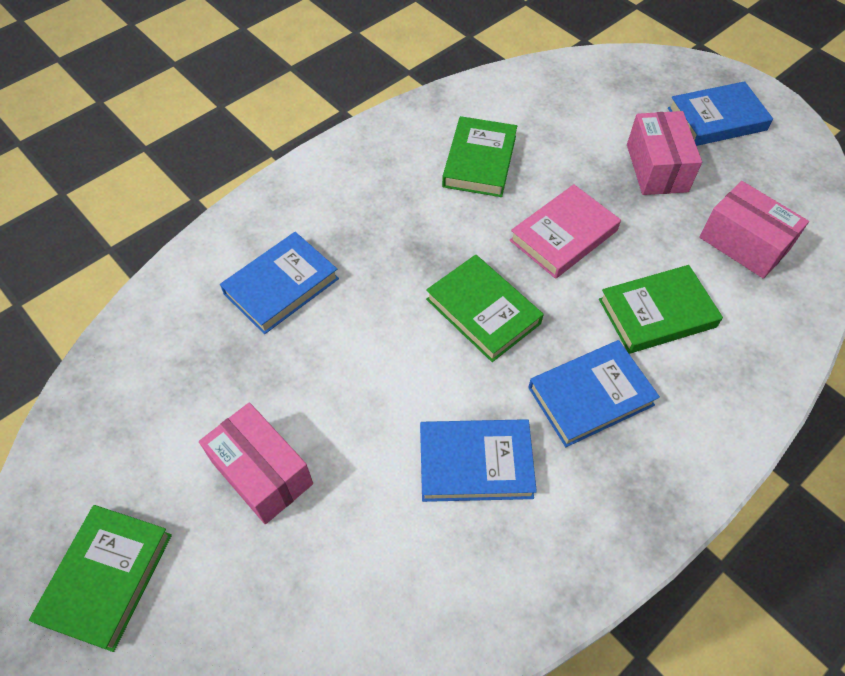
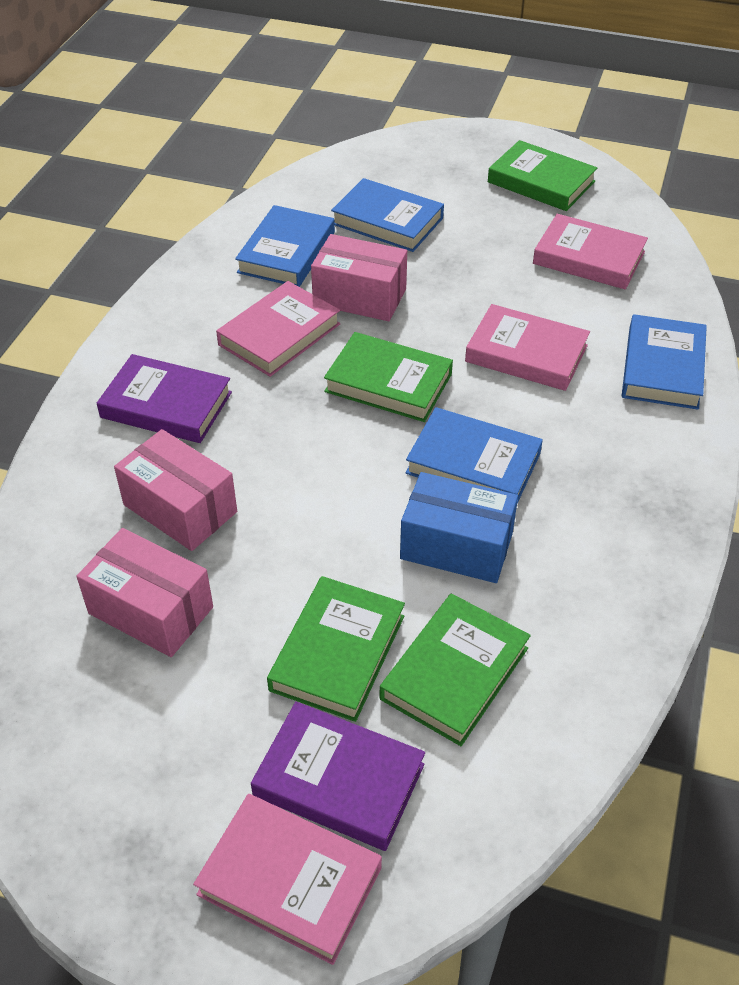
blue box: 0 -> 1
pink book: 1 -> 4
purple book: 0 -> 2

